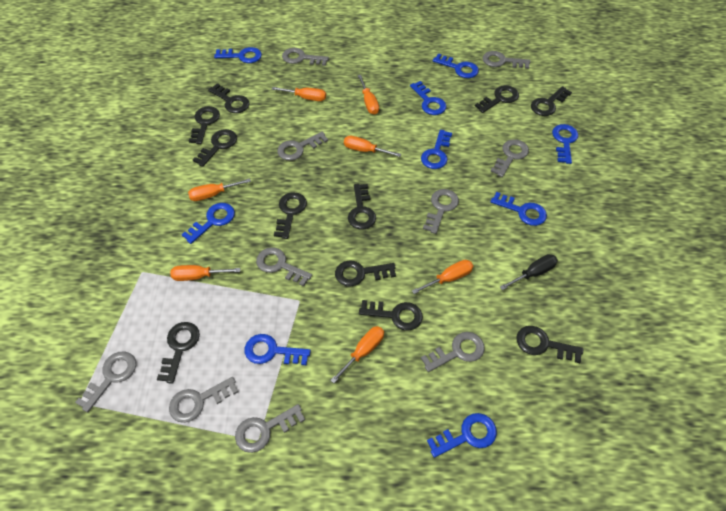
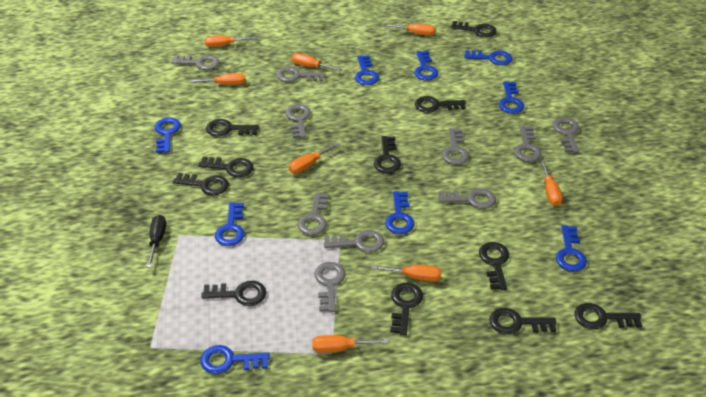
orange screwdriver: 7 -> 8

